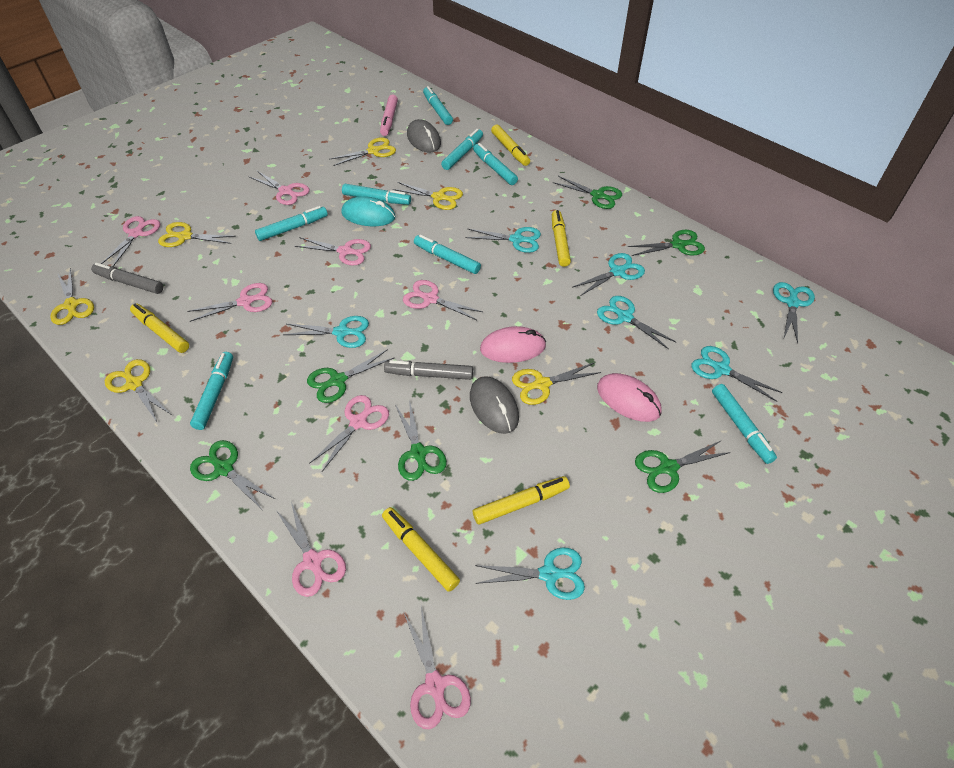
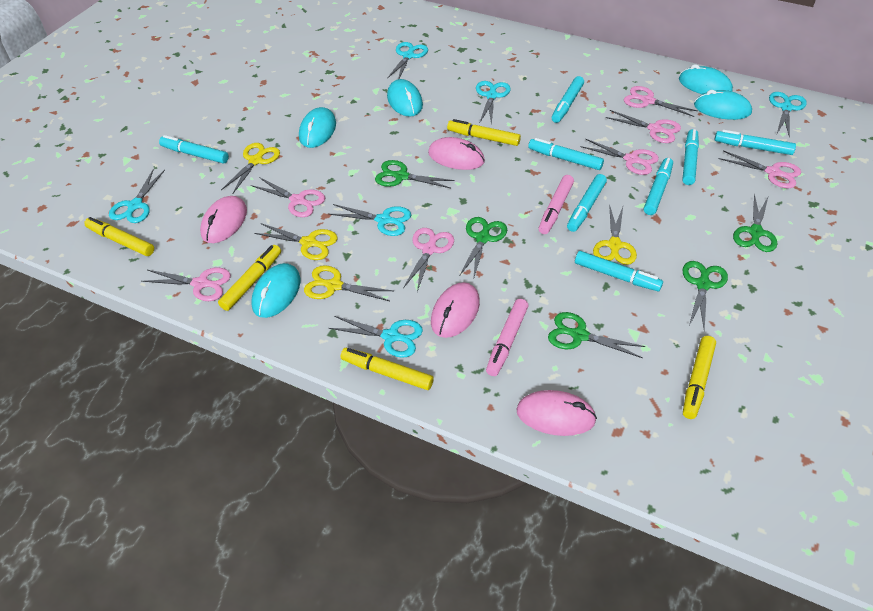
green scissors: 6 -> 5
grey marker: 2 -> 0
grey mouse: 2 -> 0
pink marker: 1 -> 2
pink mouse: 2 -> 4
pink scissors: 8 -> 7
turquoise mouse: 1 -> 5
turquoise scissors: 7 -> 6
yellow scissors: 6 -> 4

